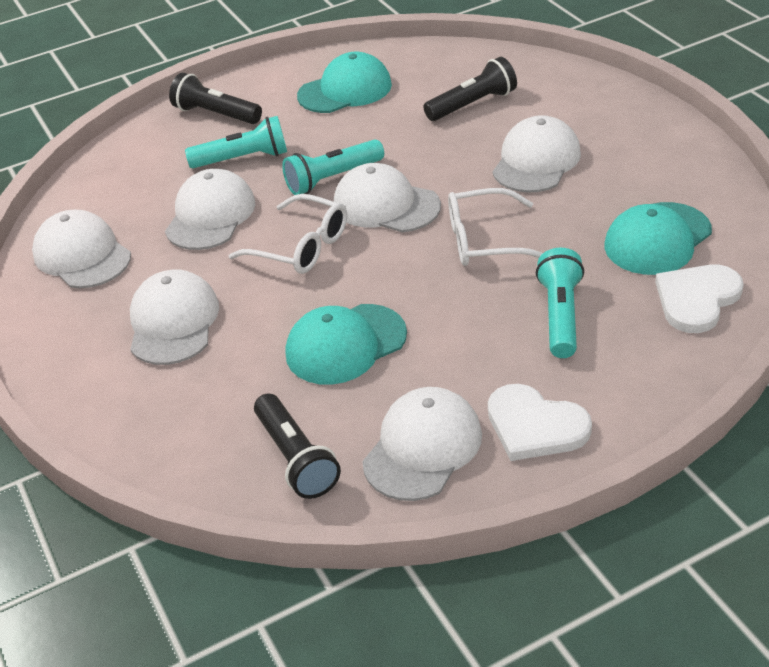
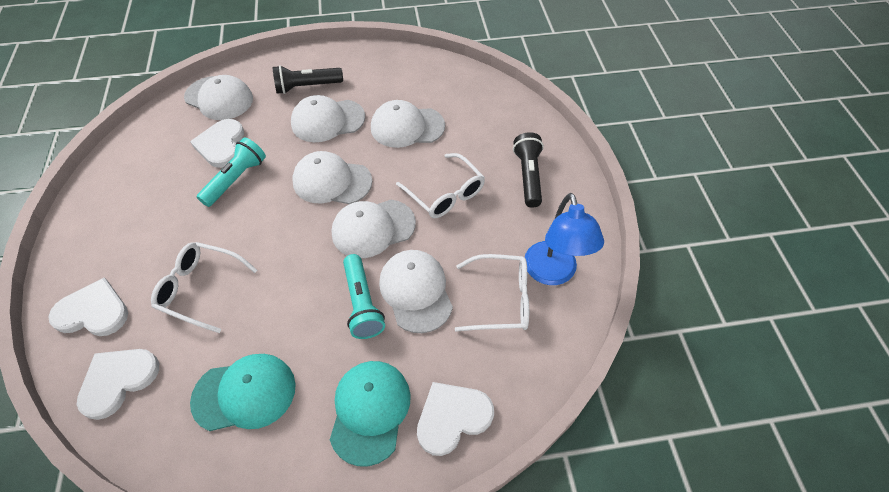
black flashlight: 3 -> 2
blue lamp: 0 -> 1
turquoise cap: 3 -> 2
turquoise flashlight: 3 -> 2
white glasses: 2 -> 3
white heart: 2 -> 4

